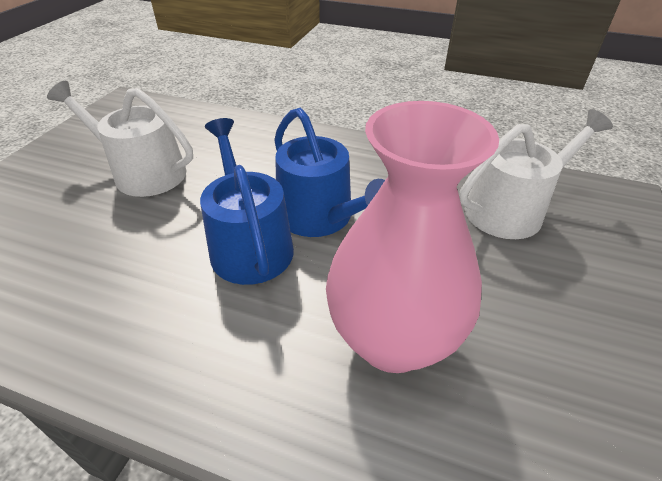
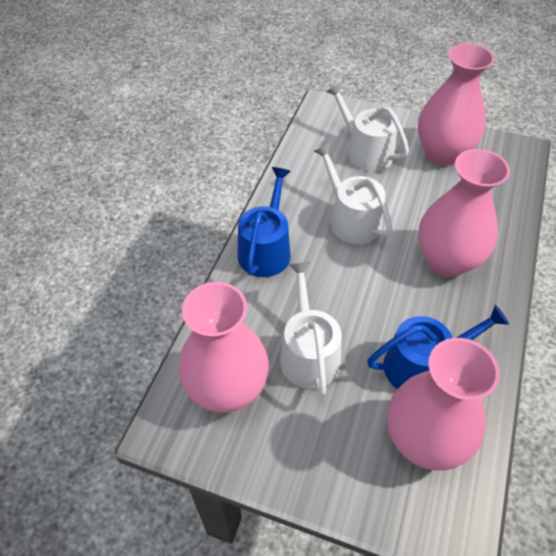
pink vase: 1 -> 4
white watering can: 2 -> 3

